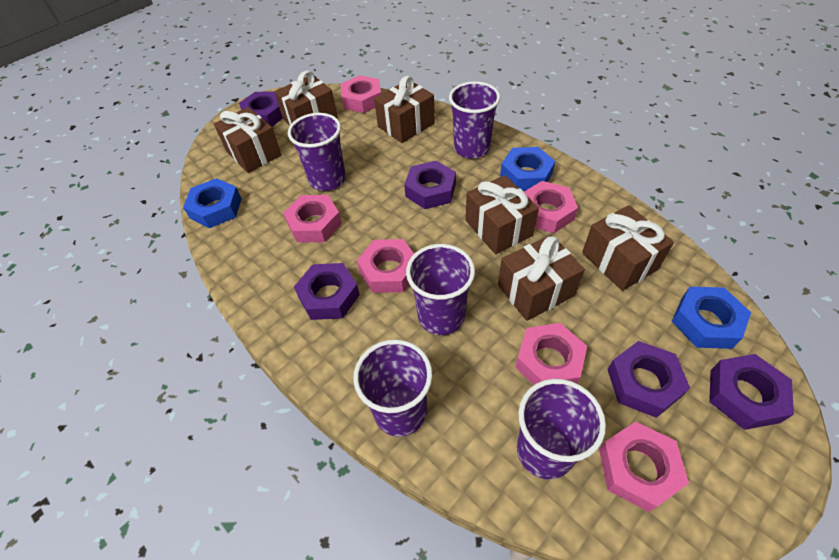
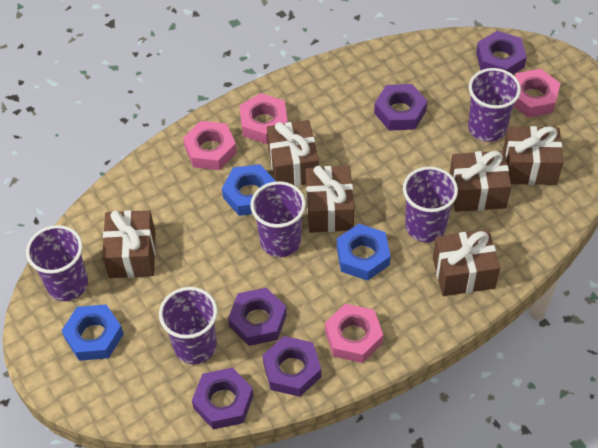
pink nut: 6 -> 4

